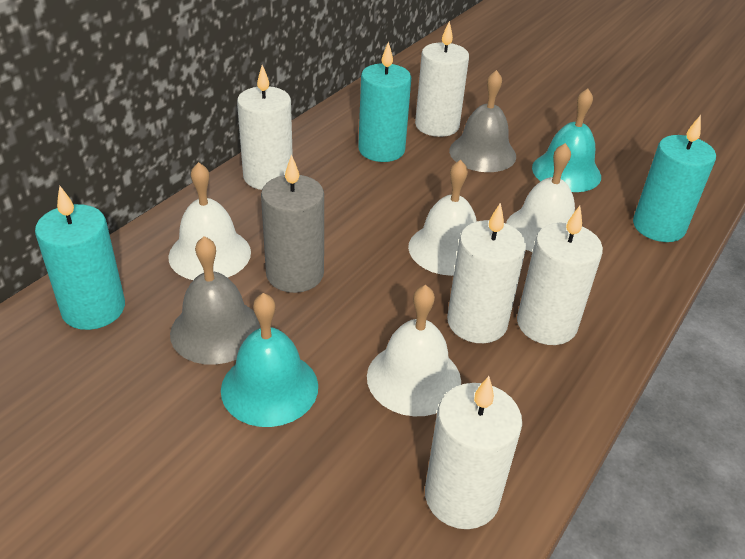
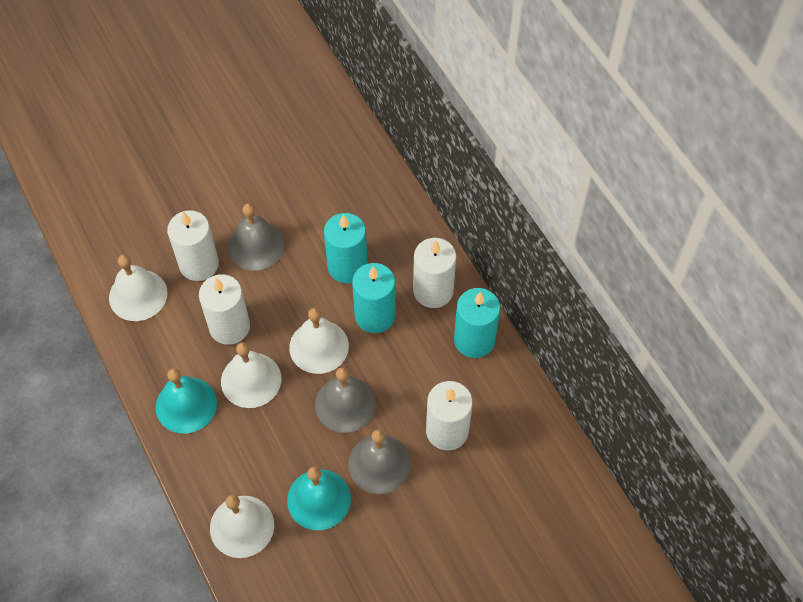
grey bell: 2 -> 3
grey candle: 1 -> 0
white candle: 5 -> 4

